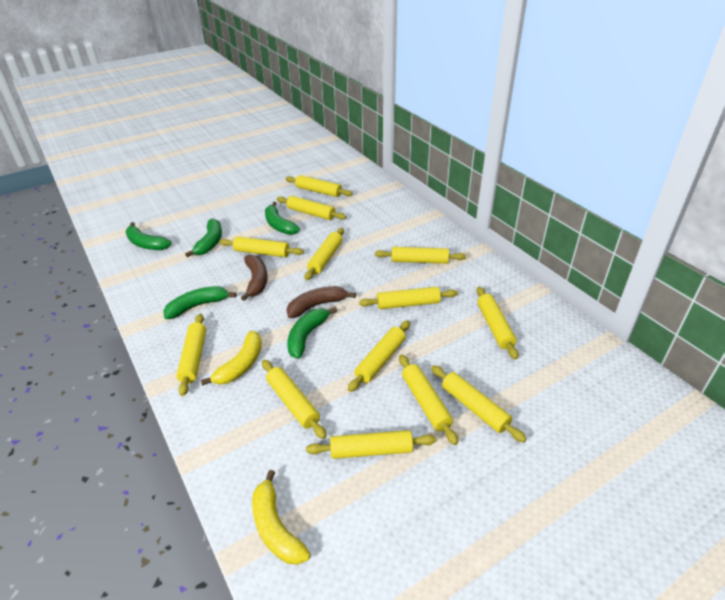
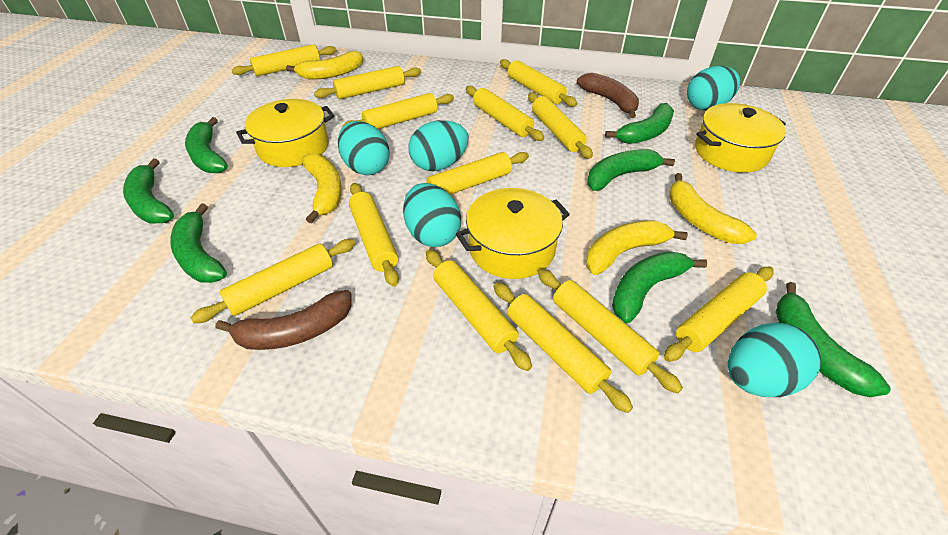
green banana: 5 -> 7
turquoise egg: 0 -> 5
yellow banana: 2 -> 4
yellow pot: 0 -> 3

